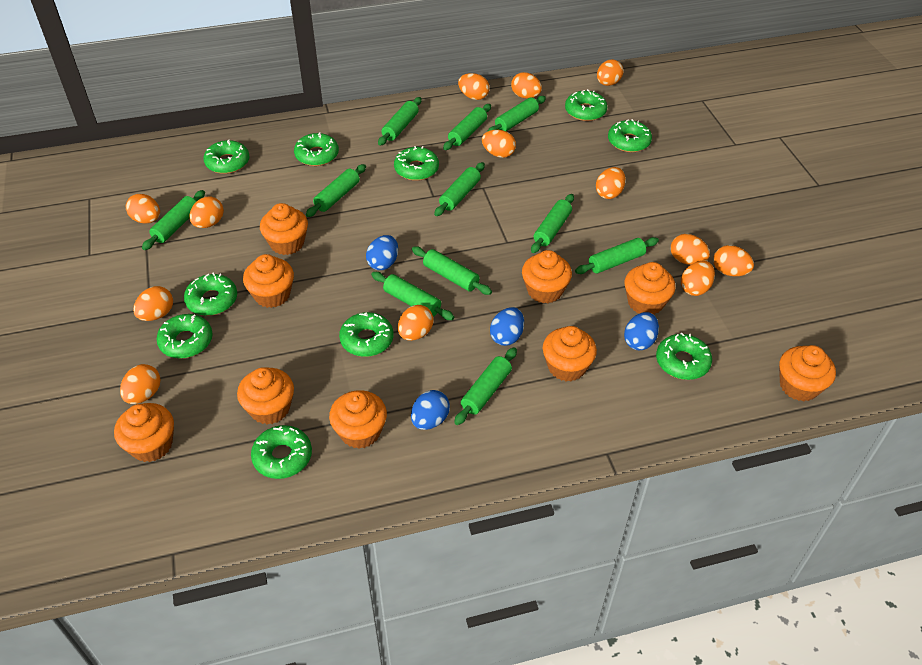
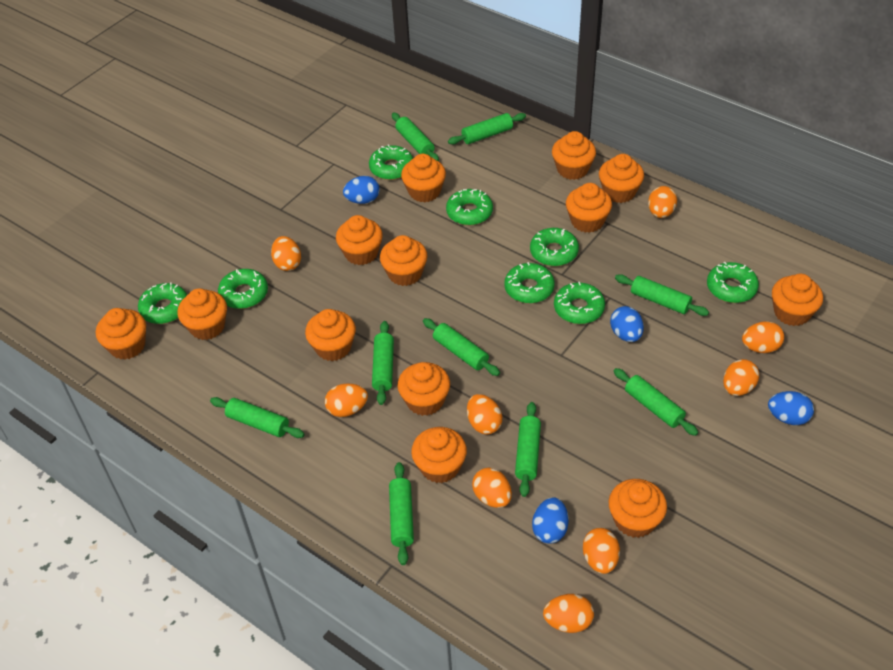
green donut: 10 -> 8
green rolling pin: 11 -> 9
orange cupcake: 9 -> 13
orange egg: 13 -> 9

